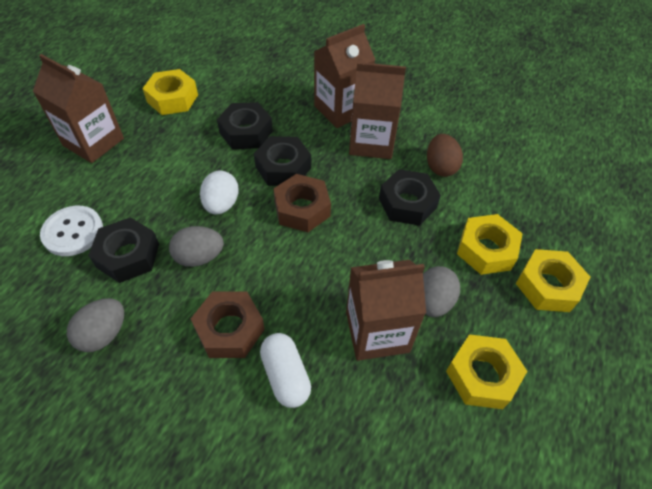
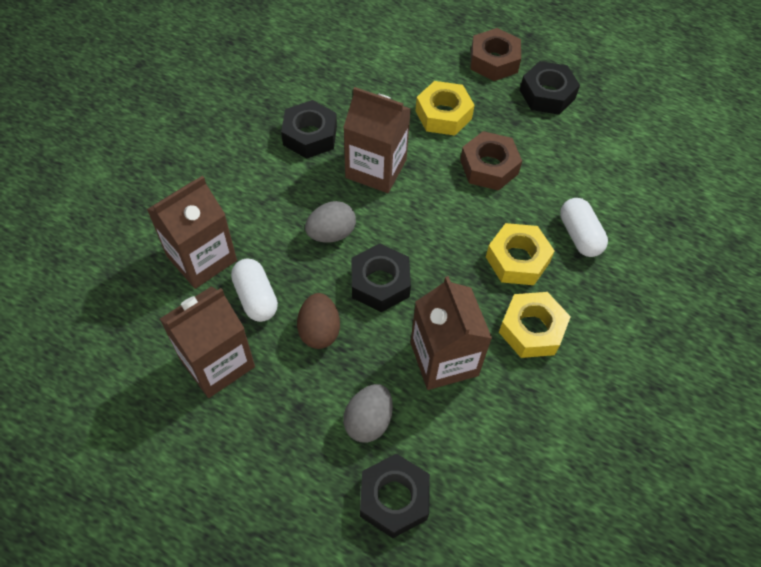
grey egg: 3 -> 2
white button: 1 -> 0
white capsule: 1 -> 2
white egg: 1 -> 0
yellow nut: 4 -> 3

